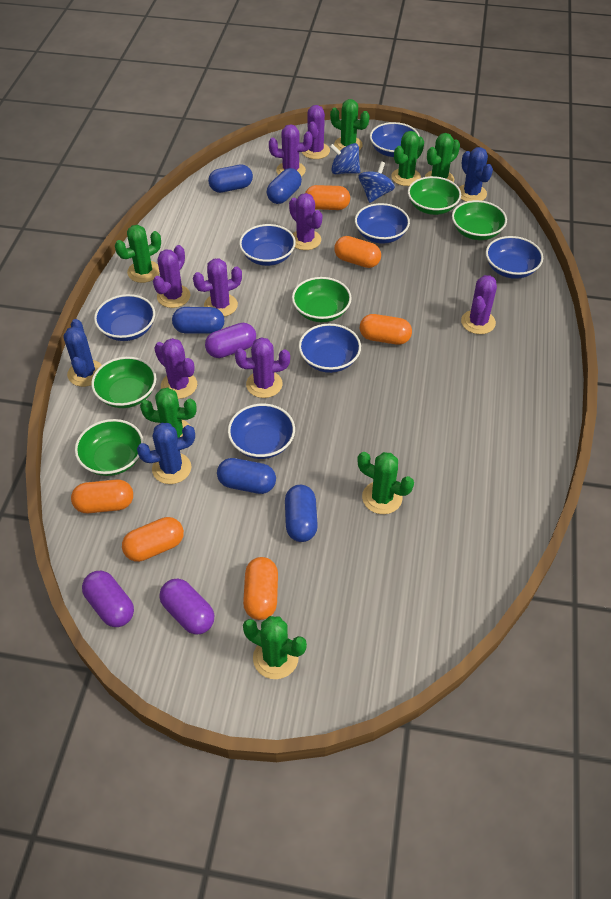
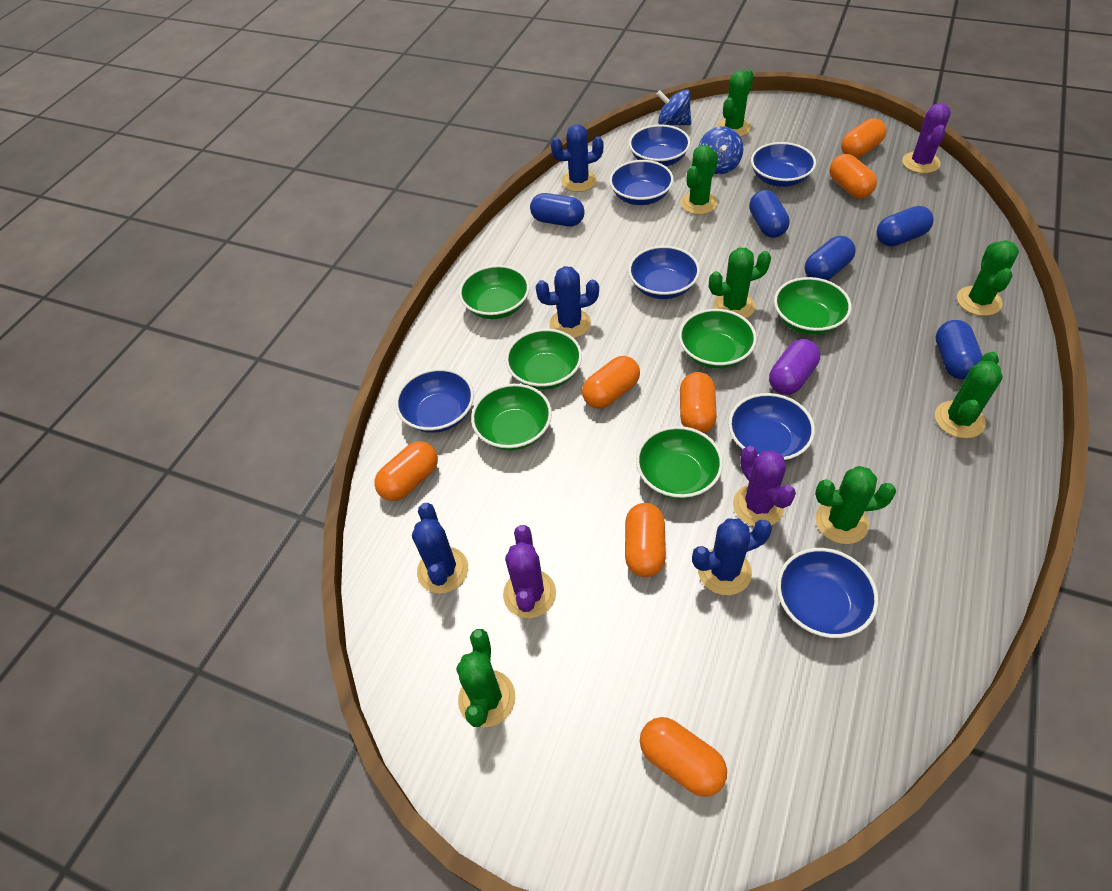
blue cactus: 3 -> 4
green bowl: 5 -> 6
orange capsule: 6 -> 7
purple cactus: 8 -> 3
purple capsule: 3 -> 1

